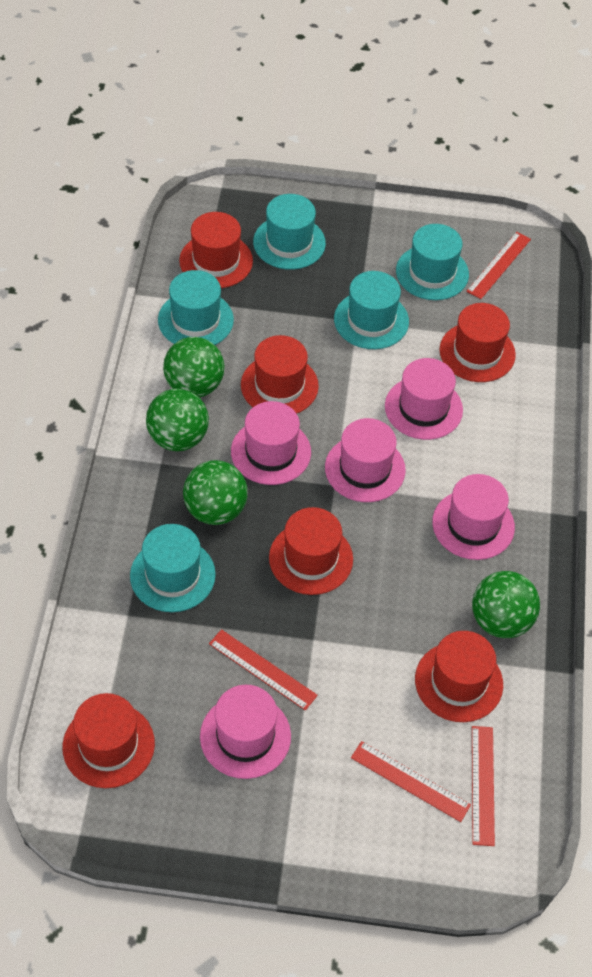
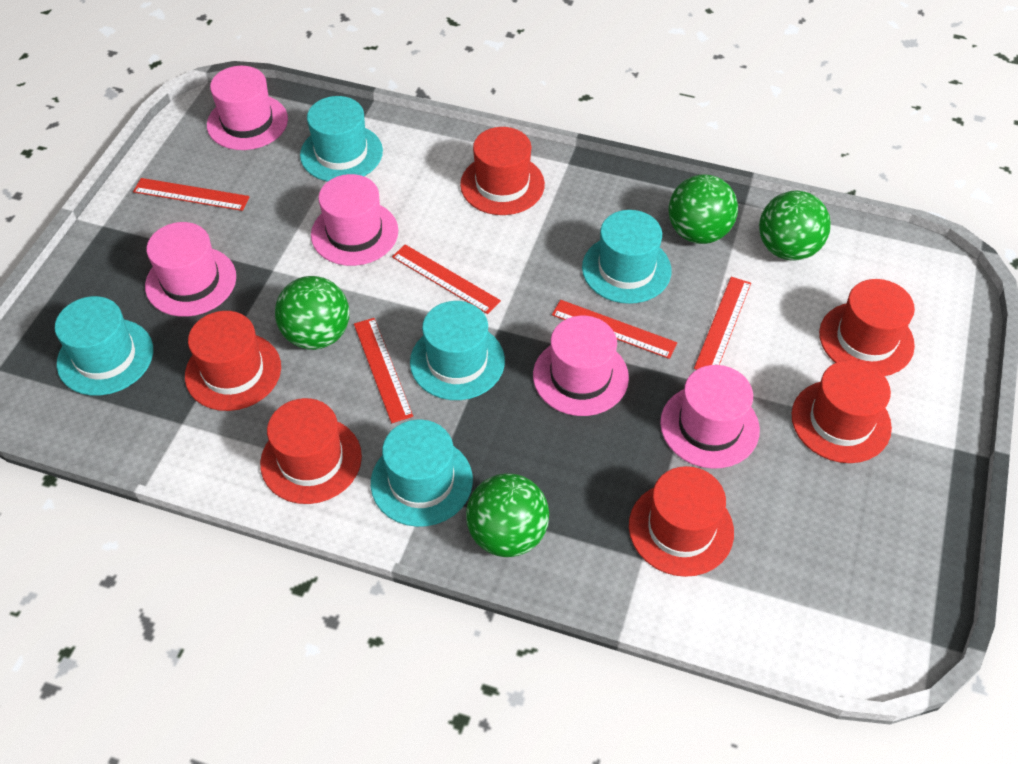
red ruler: 4 -> 5

